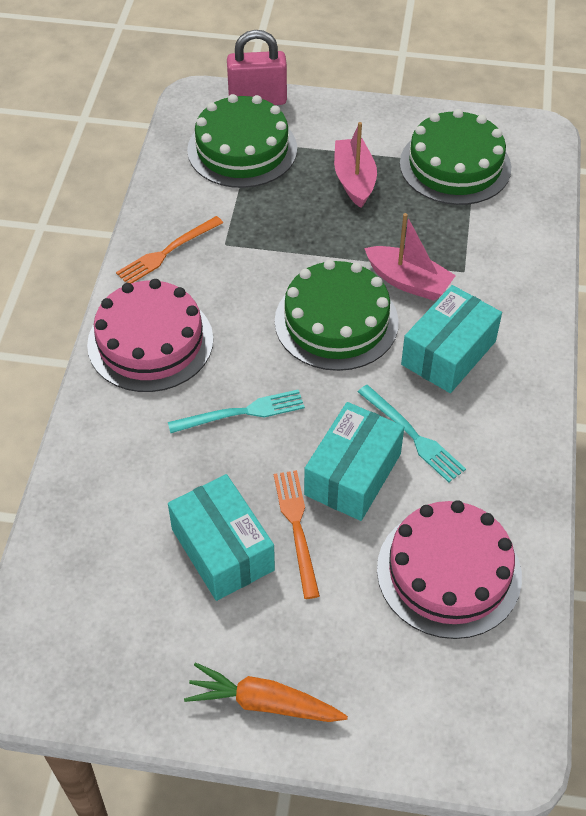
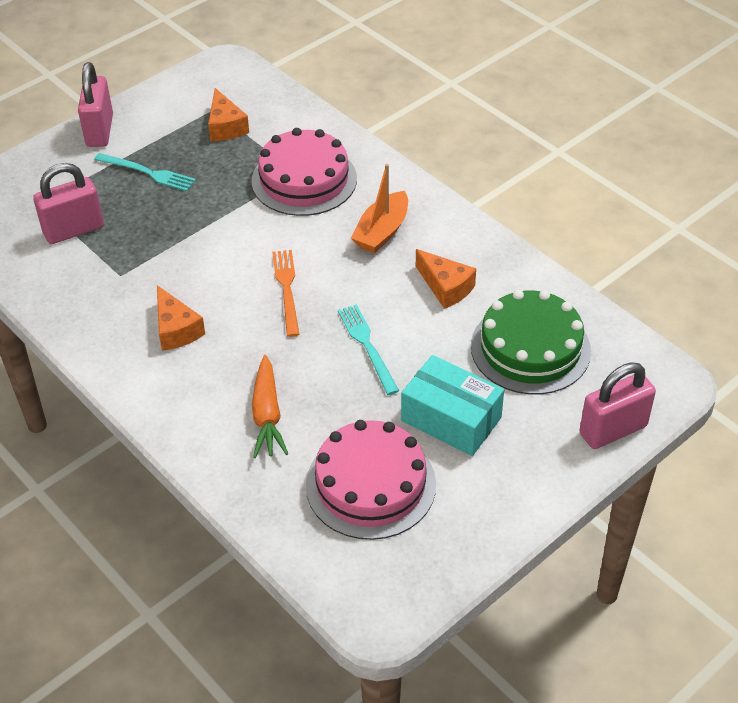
green cake: 3 -> 1
orange boat: 0 -> 1
orange cheese: 0 -> 3
orange fork: 2 -> 1
pink boat: 2 -> 0
pink padlock: 1 -> 3
turquoise box: 3 -> 1

